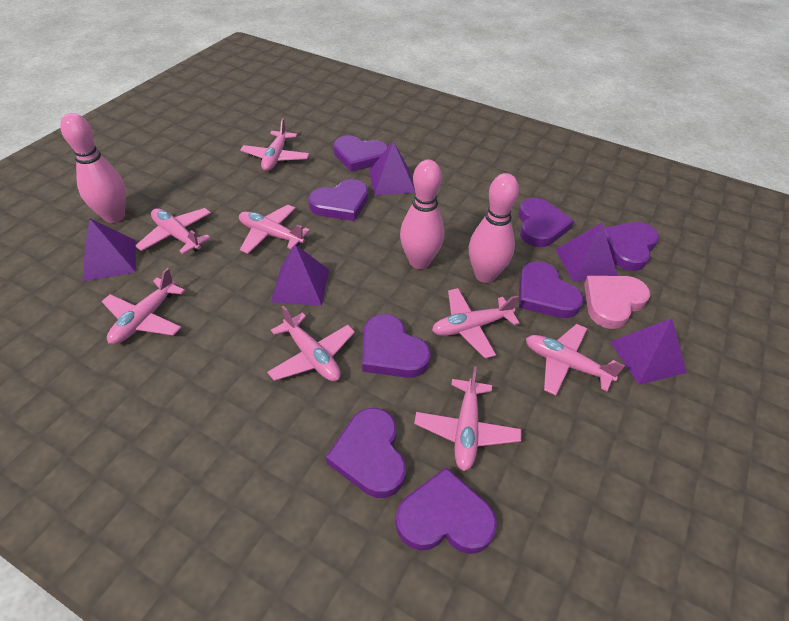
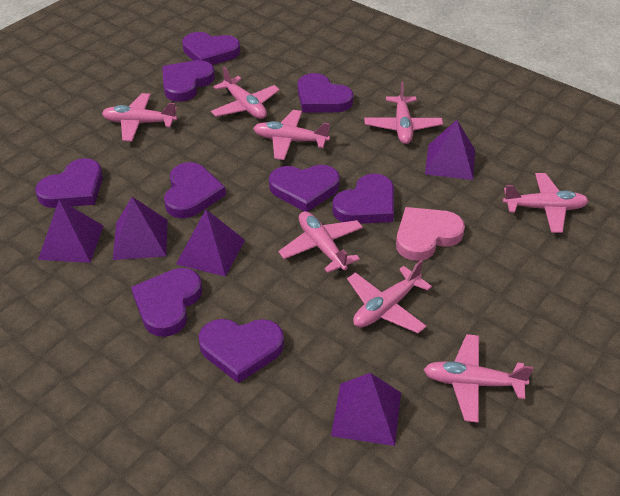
pink bowling pin: 3 -> 0
purple heart: 8 -> 9

